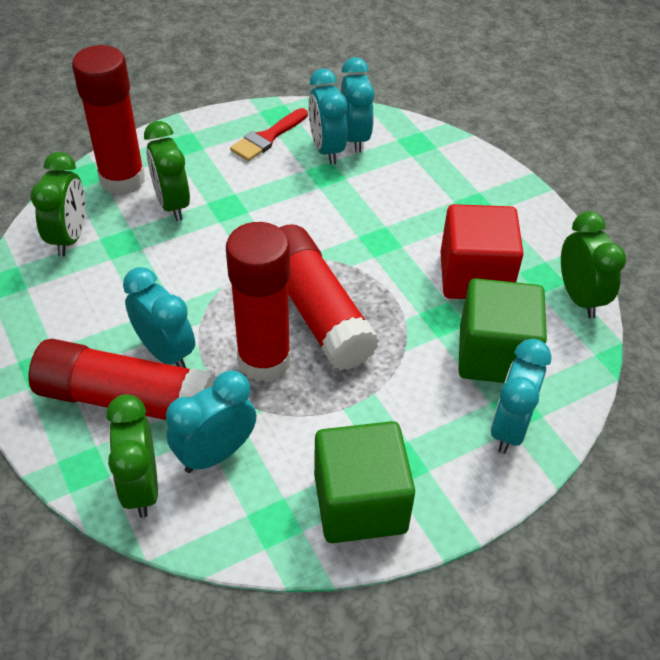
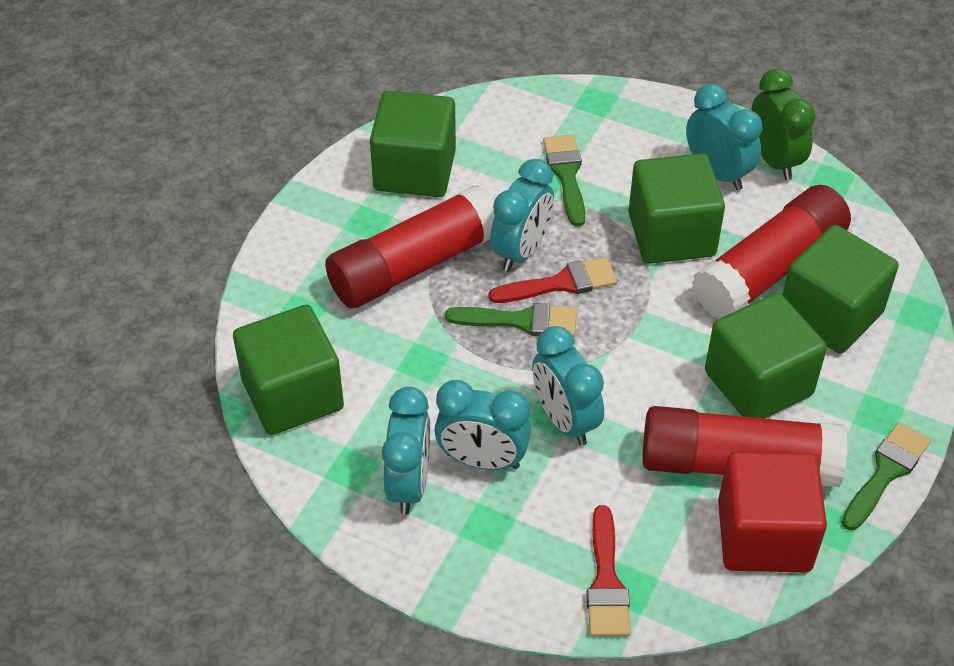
green brush: 0 -> 3
green clock: 4 -> 1
green cube: 2 -> 5
red brush: 1 -> 2
red glue stick: 4 -> 3

